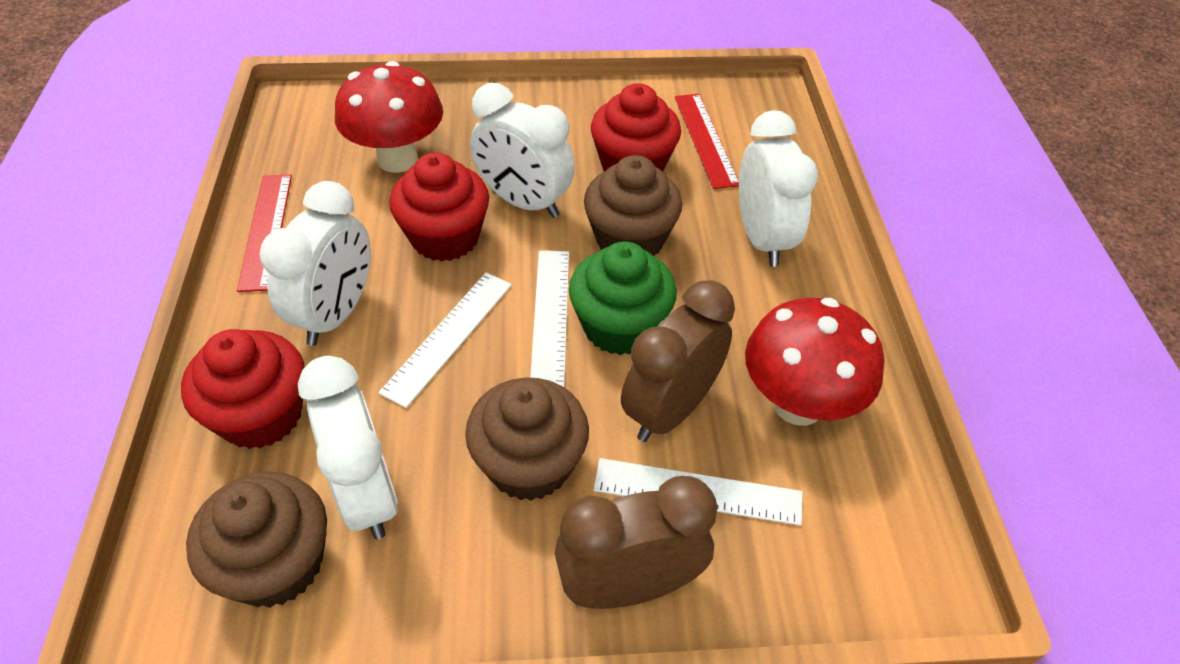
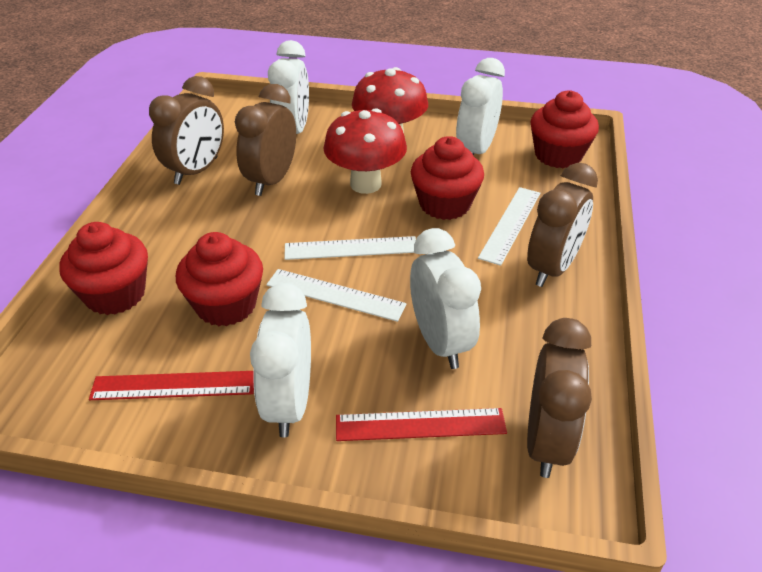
brown clock: 2 -> 4
brown cupcake: 3 -> 0
green cupcake: 1 -> 0
red cupcake: 3 -> 4

